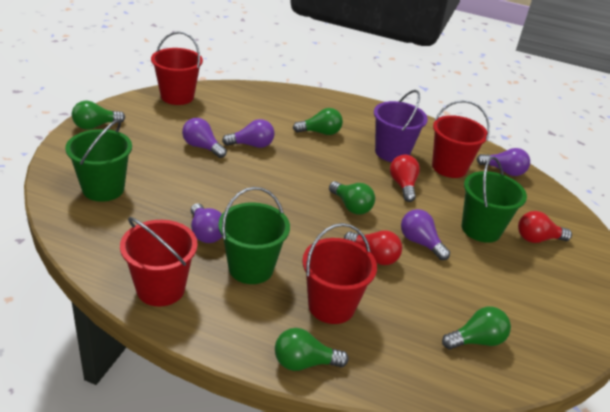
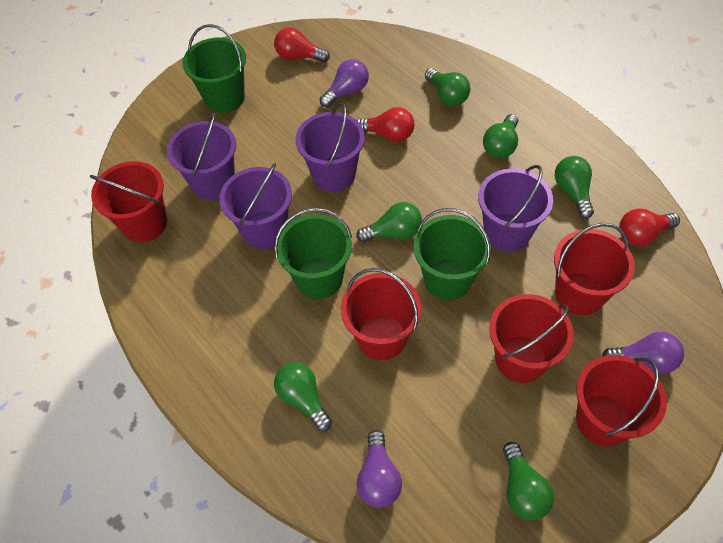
green light bulb: 5 -> 6
purple bucket: 1 -> 4
purple light bulb: 5 -> 3
red bucket: 4 -> 5

